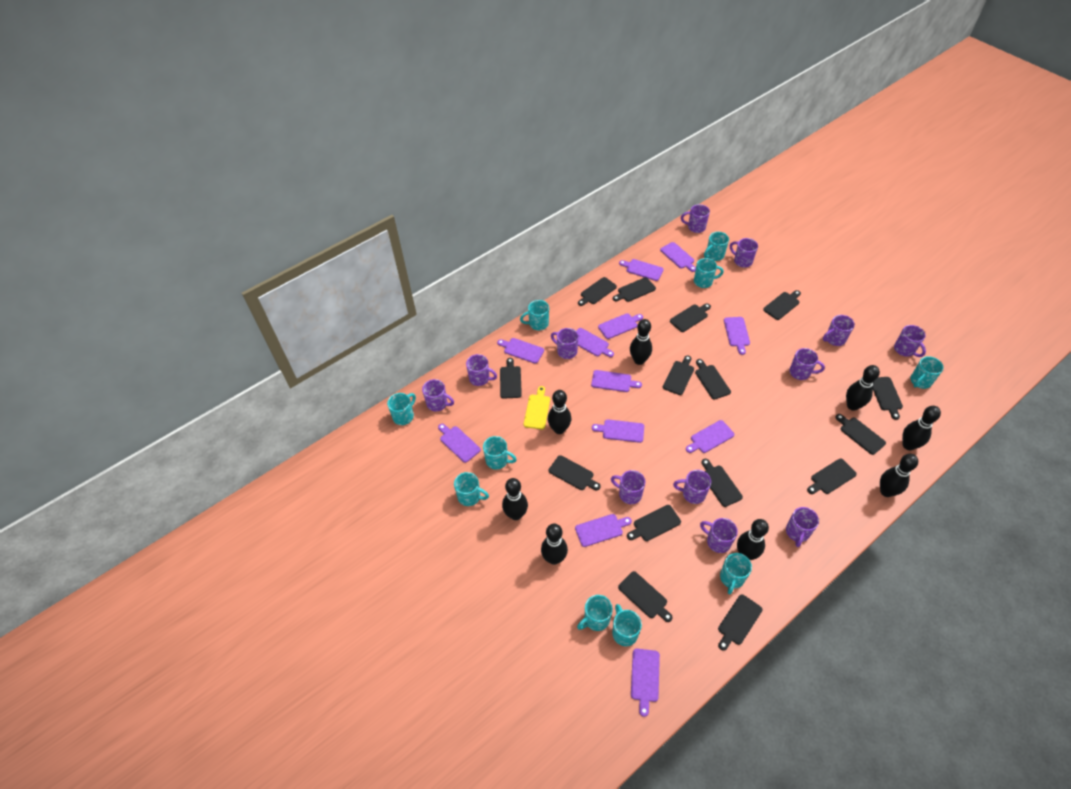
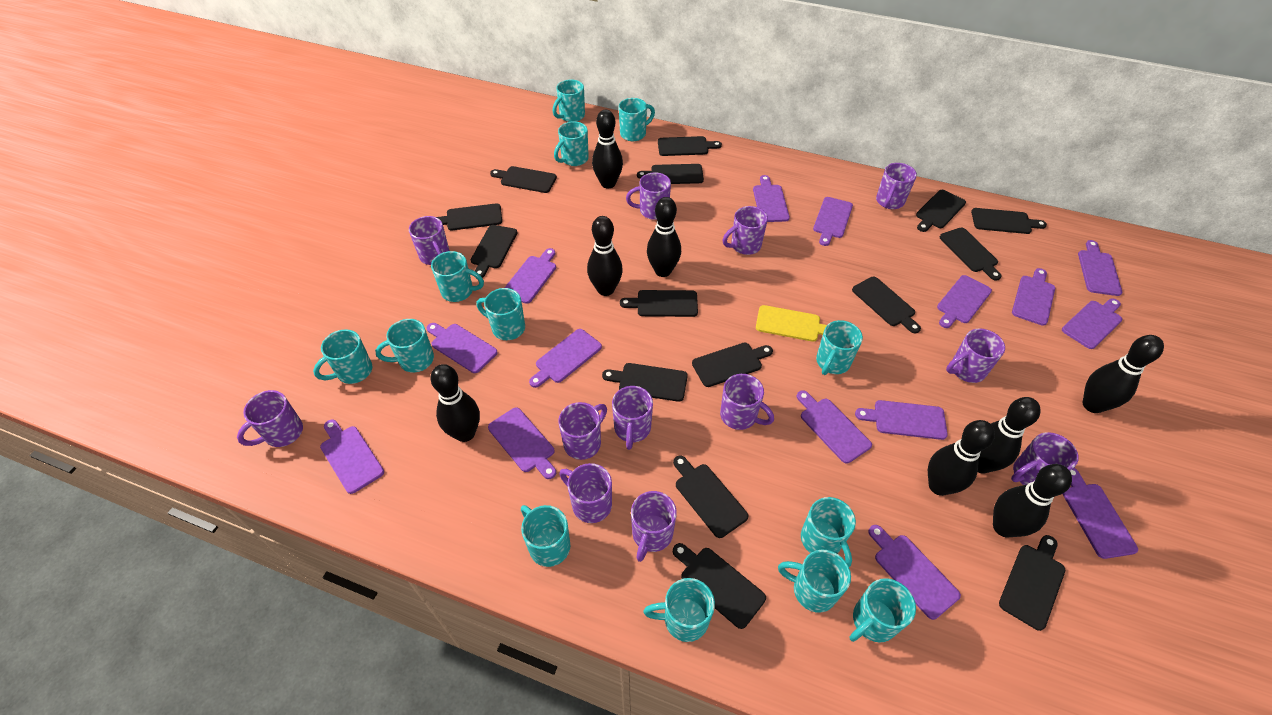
purple cutting board: 12 -> 15
turquoise mug: 10 -> 13

